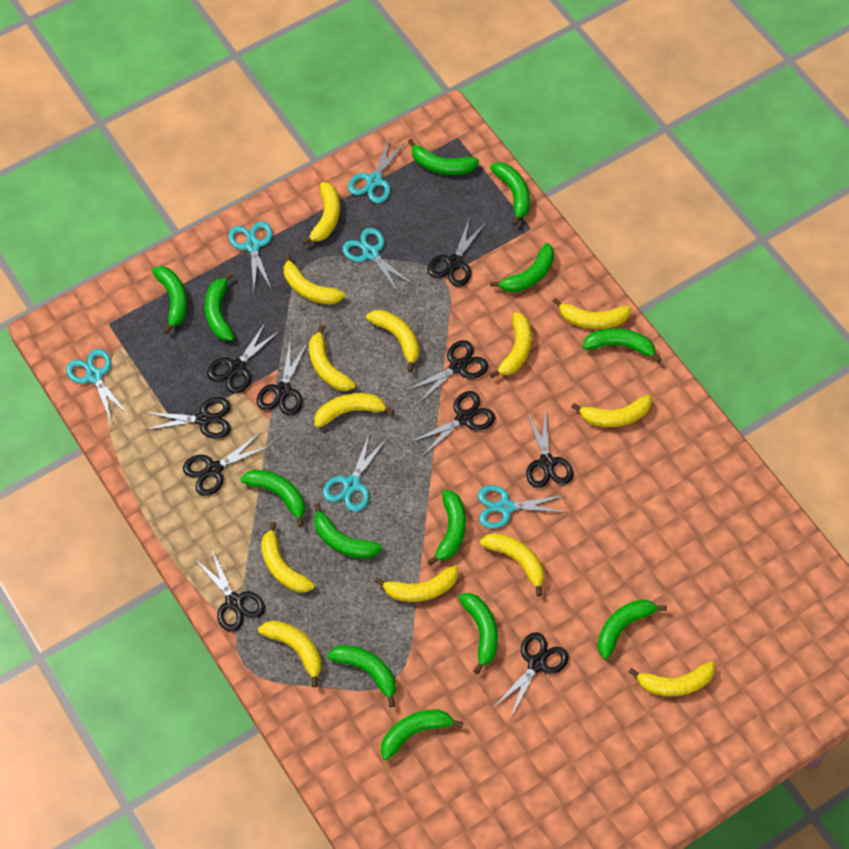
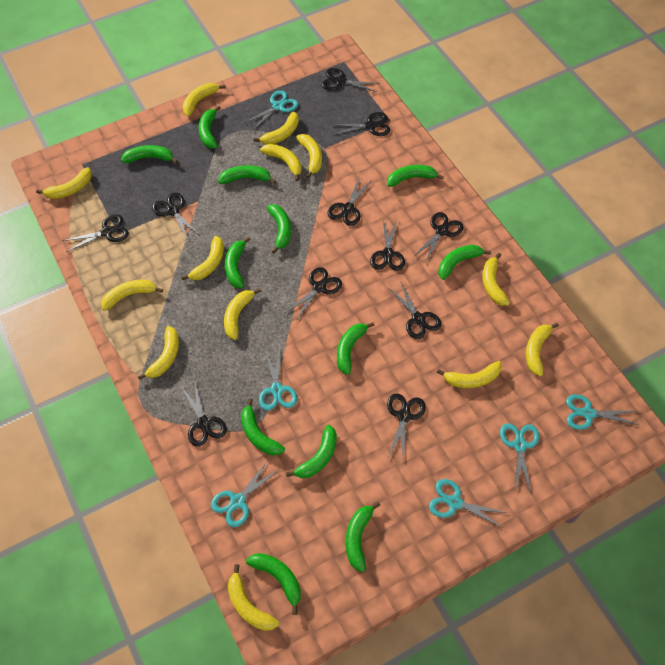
black scissors: 10 -> 11
green banana: 13 -> 12

